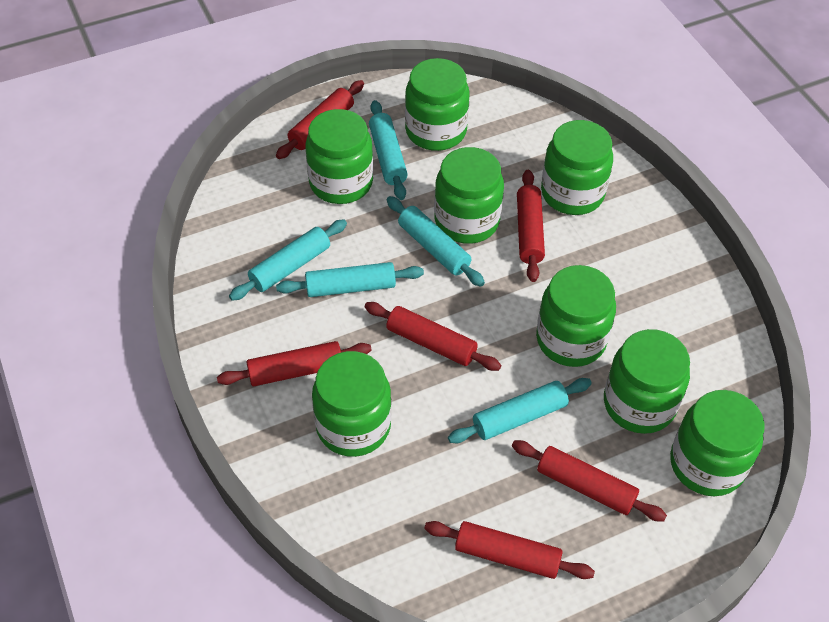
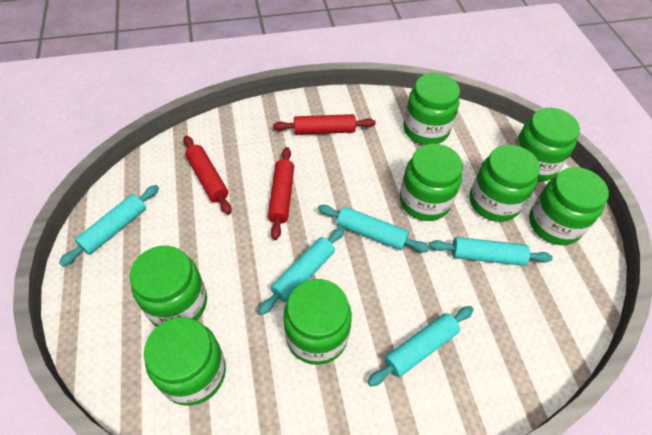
red rolling pin: 6 -> 3

